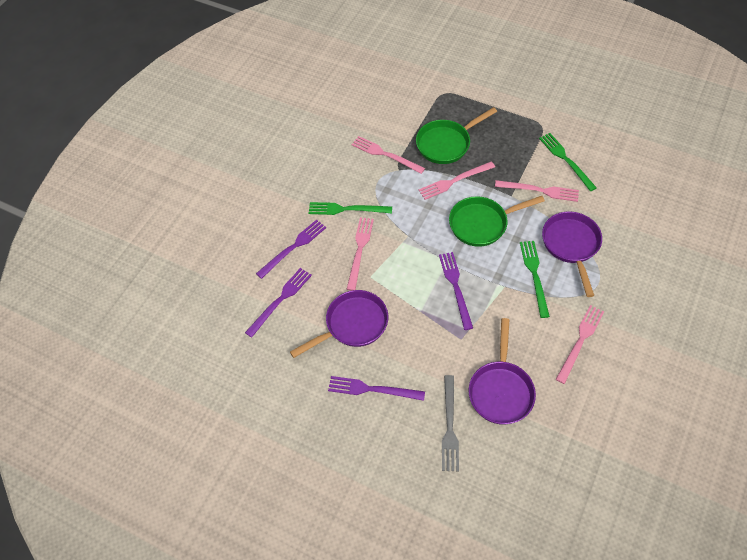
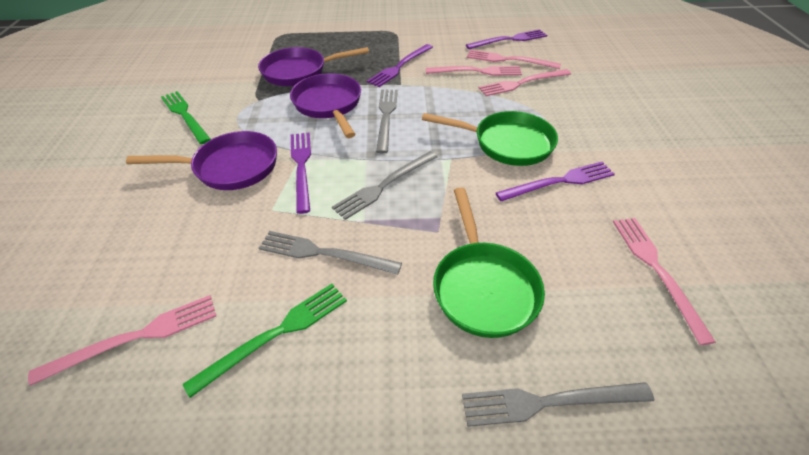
green fork: 3 -> 2
grey fork: 1 -> 4

